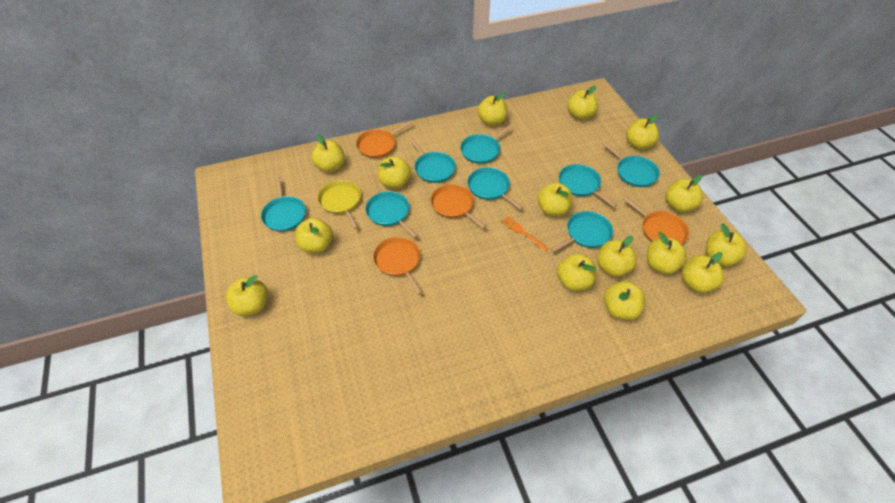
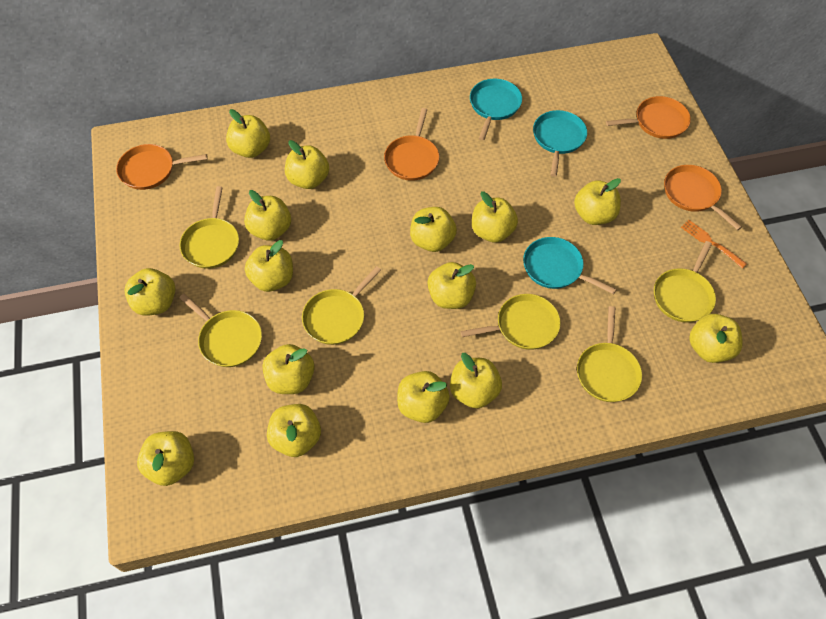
turquoise pan: 8 -> 3
yellow pan: 1 -> 6

